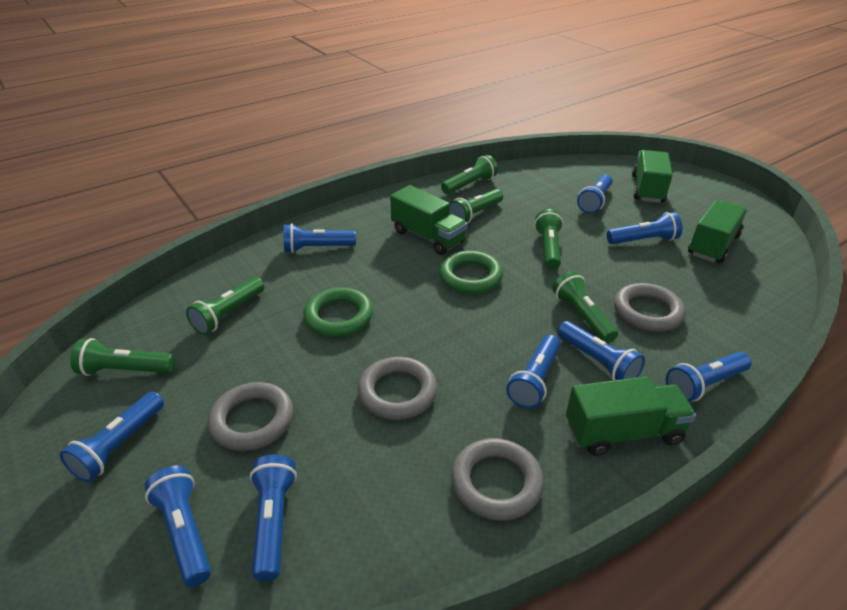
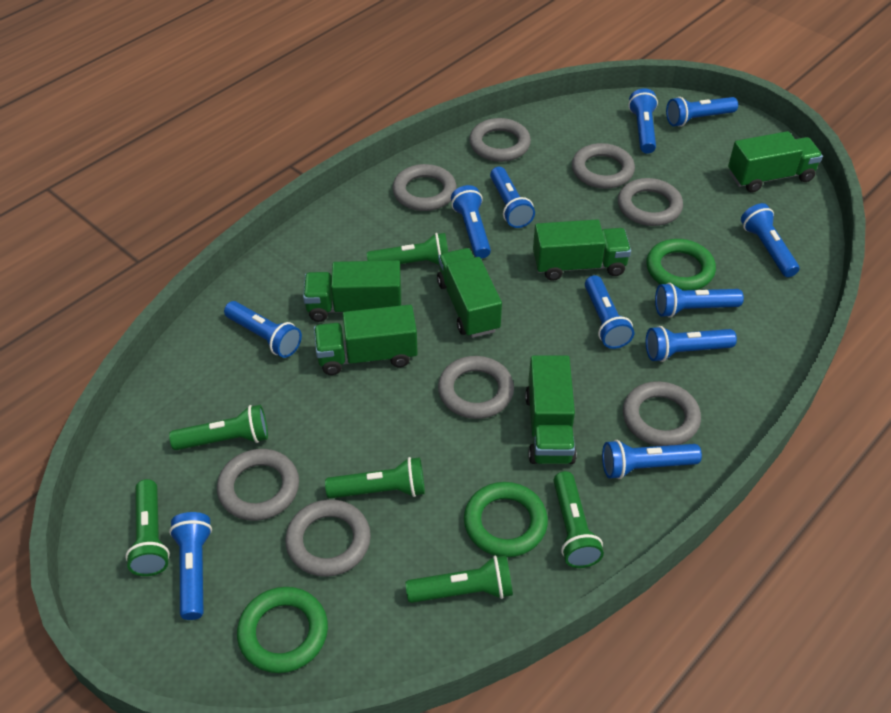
blue flashlight: 9 -> 11
green ring: 2 -> 3
green truck: 4 -> 6
grey ring: 4 -> 8

